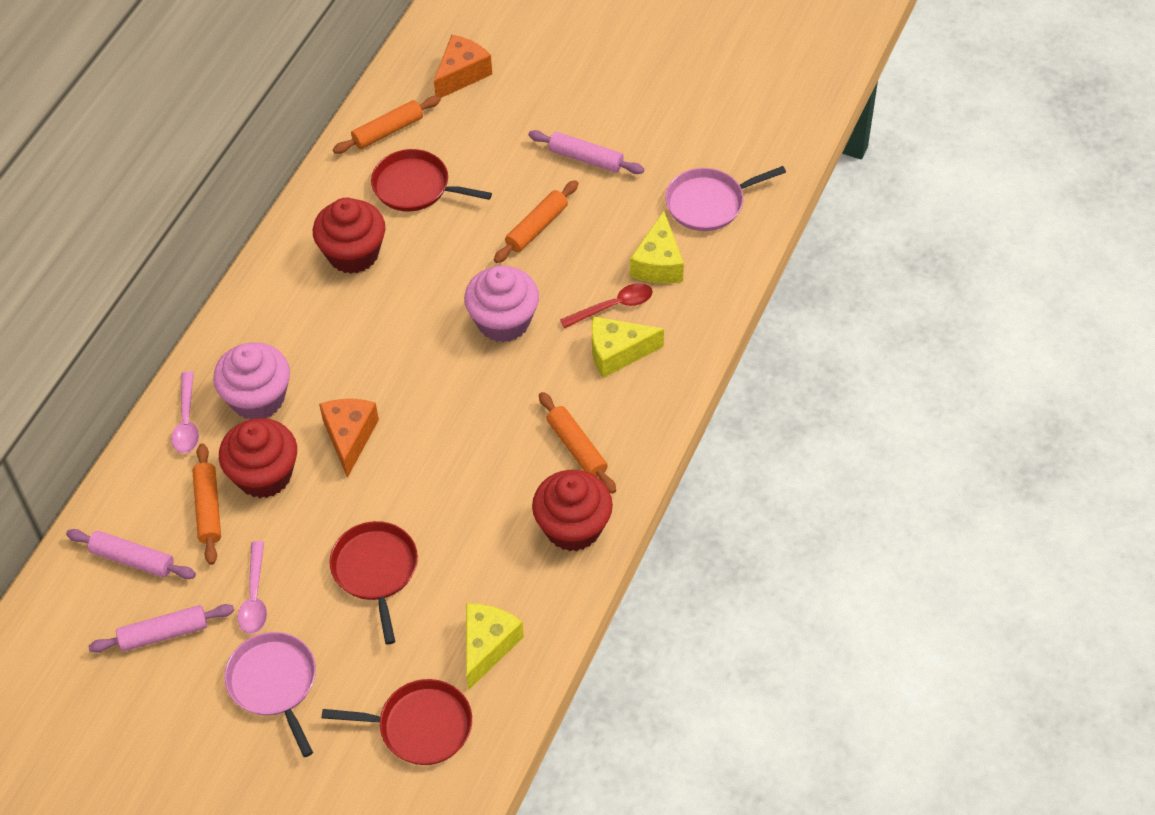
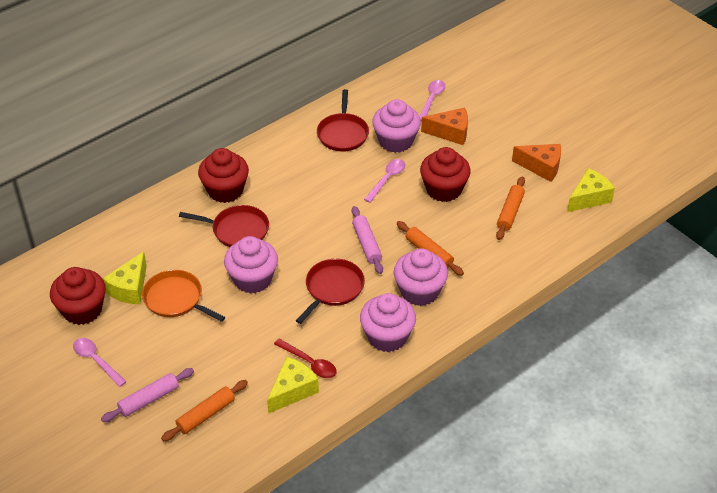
orange pan: 0 -> 1
orange rolling pin: 4 -> 3
pink cupcake: 2 -> 4
pink pan: 2 -> 0
pink rolling pin: 3 -> 2
pink spoon: 2 -> 3

